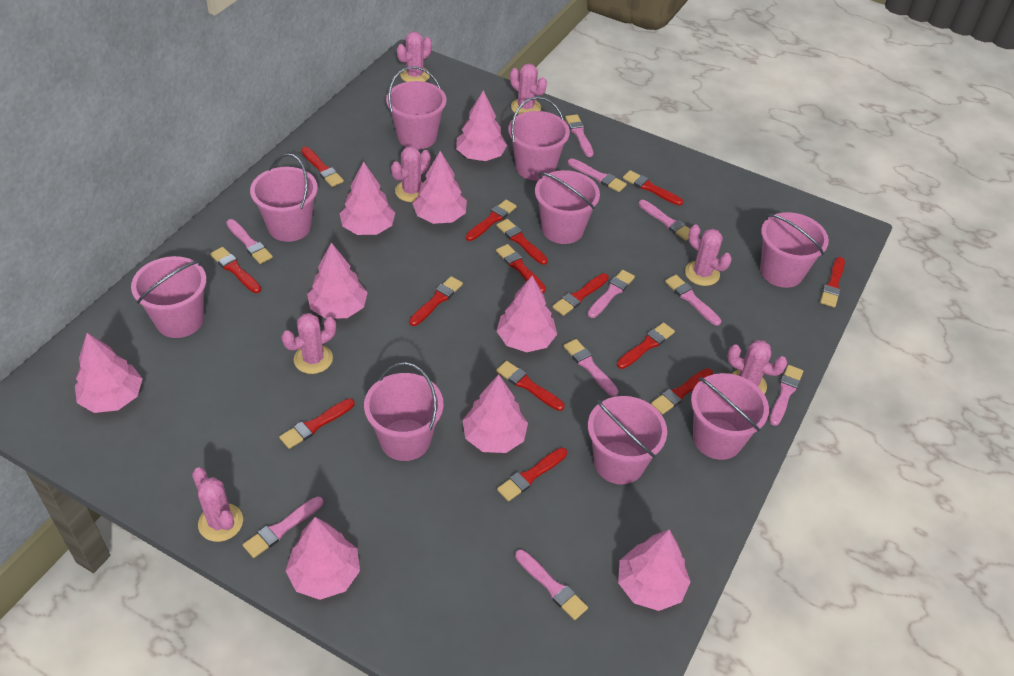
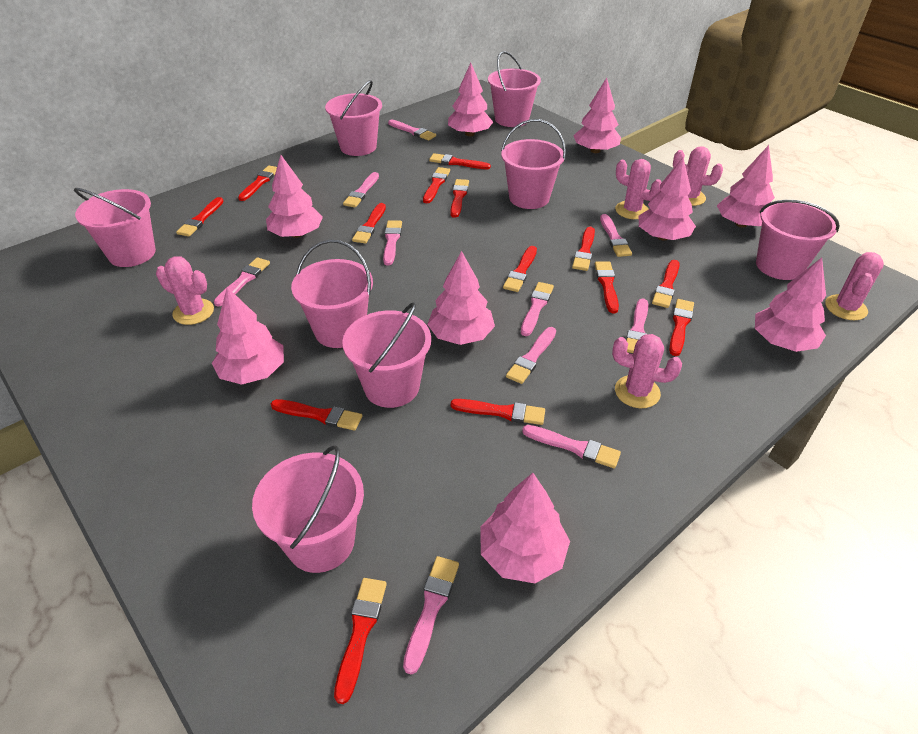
pink bucket: 9 -> 8
pink cactus: 7 -> 5

